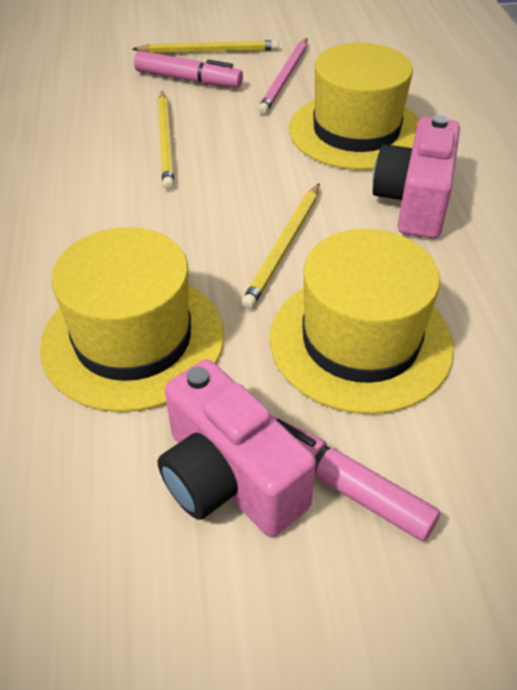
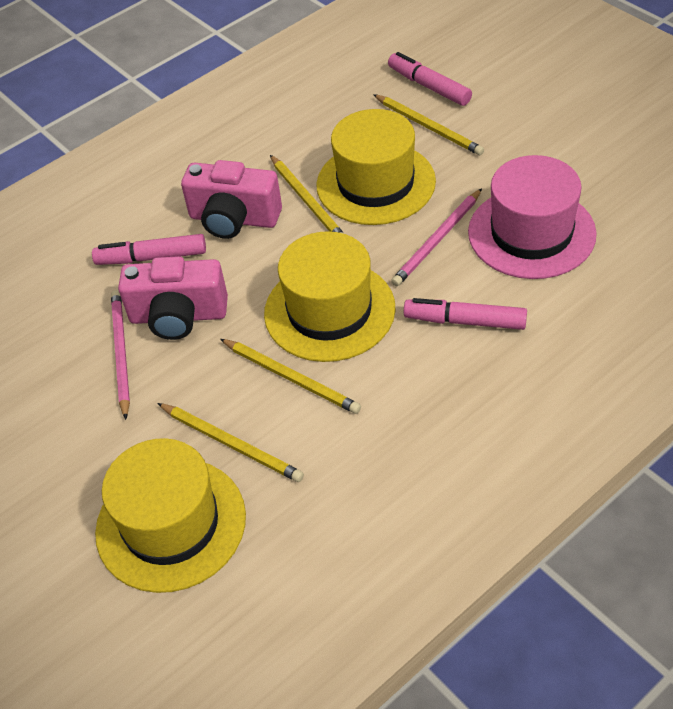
pink hat: 0 -> 1
pink marker: 2 -> 3
pink pencil: 1 -> 2
yellow pencil: 3 -> 4

